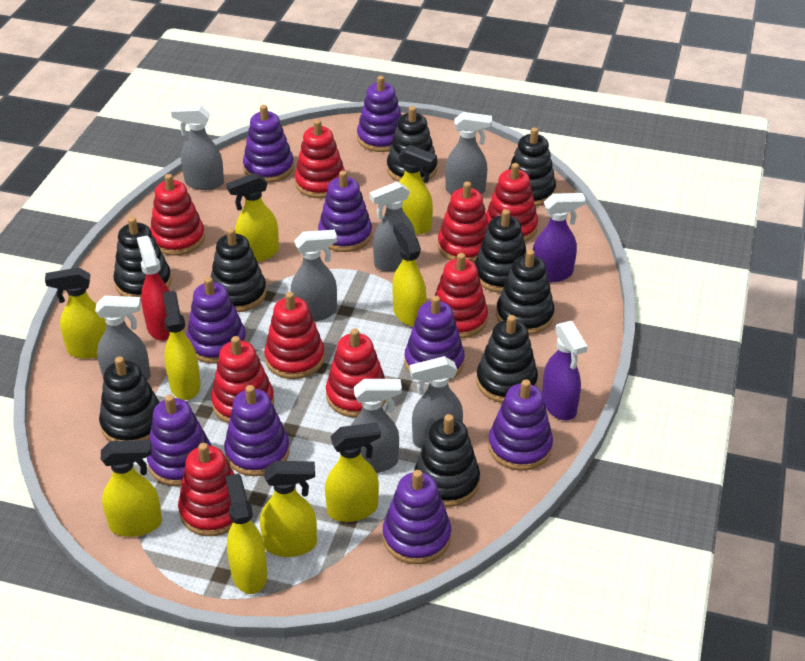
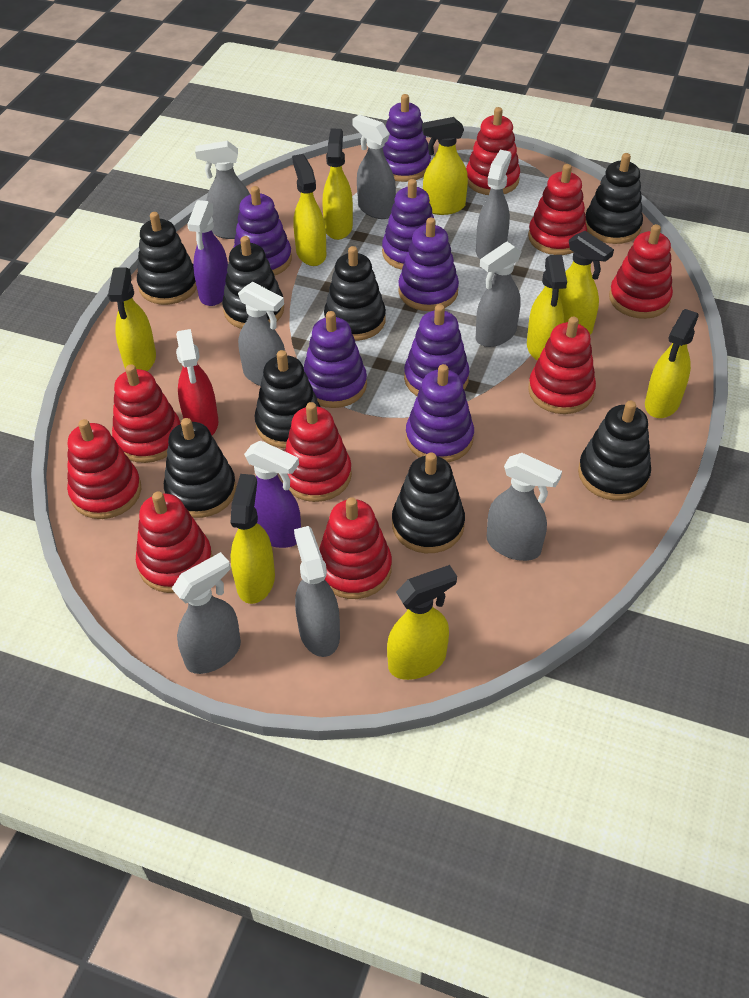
black stacking toy: 9 -> 8
grey spray bottle: 7 -> 8
purple stacking toy: 9 -> 7

